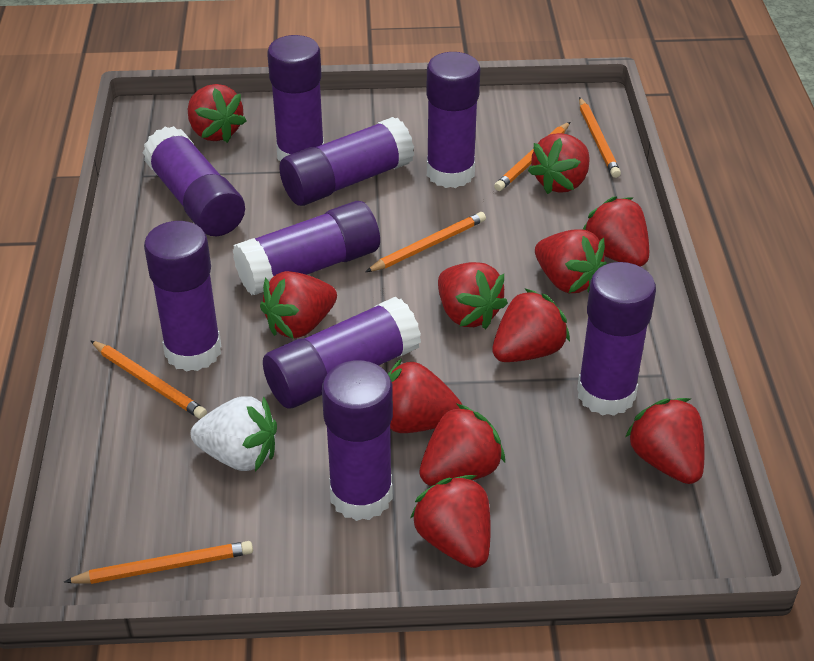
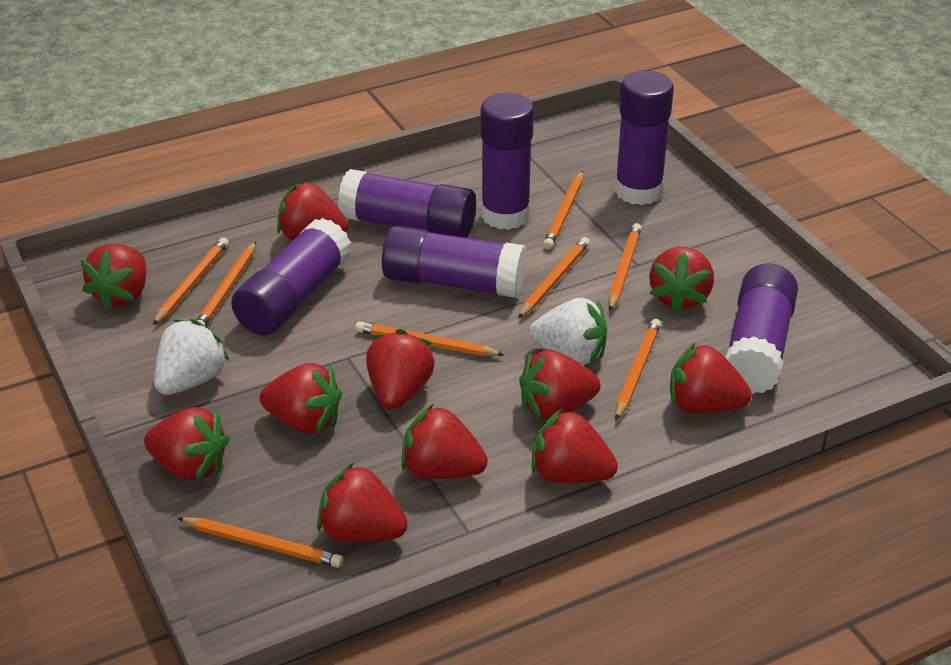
orange pencil: 5 -> 8
purple glue stick: 9 -> 6
white strawberry: 1 -> 2

